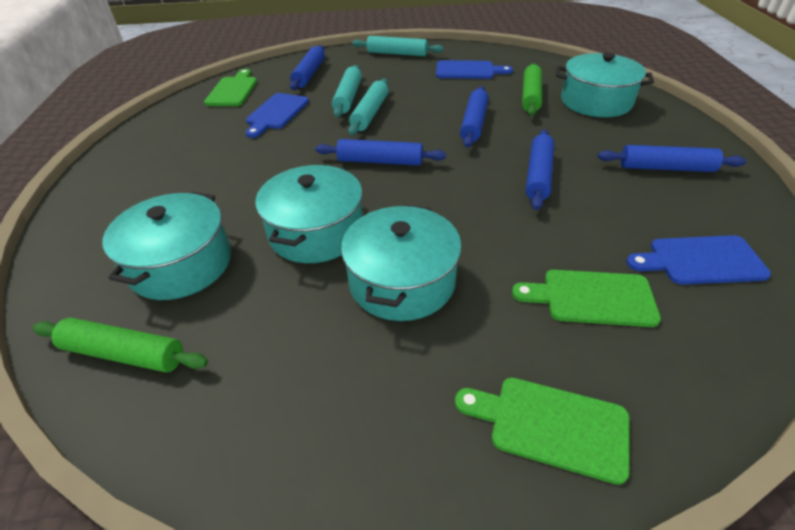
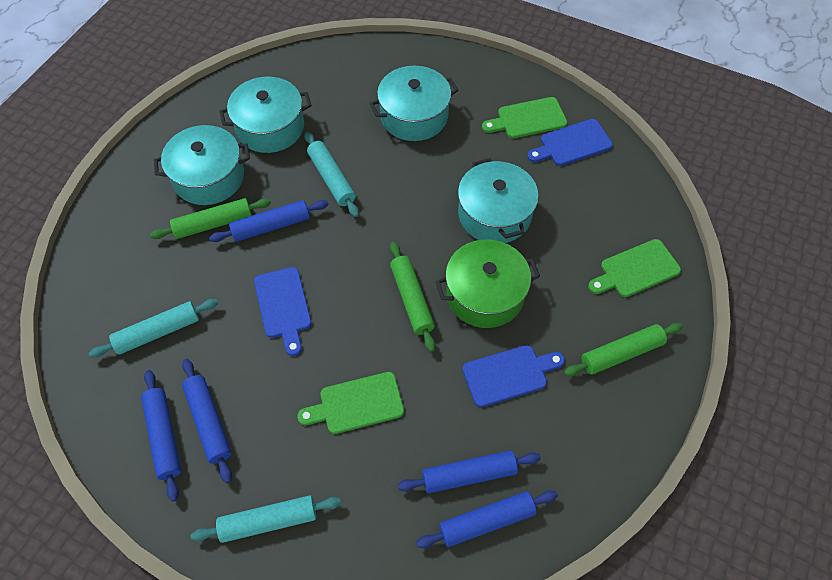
green pot: 0 -> 1
green rolling pin: 2 -> 3

